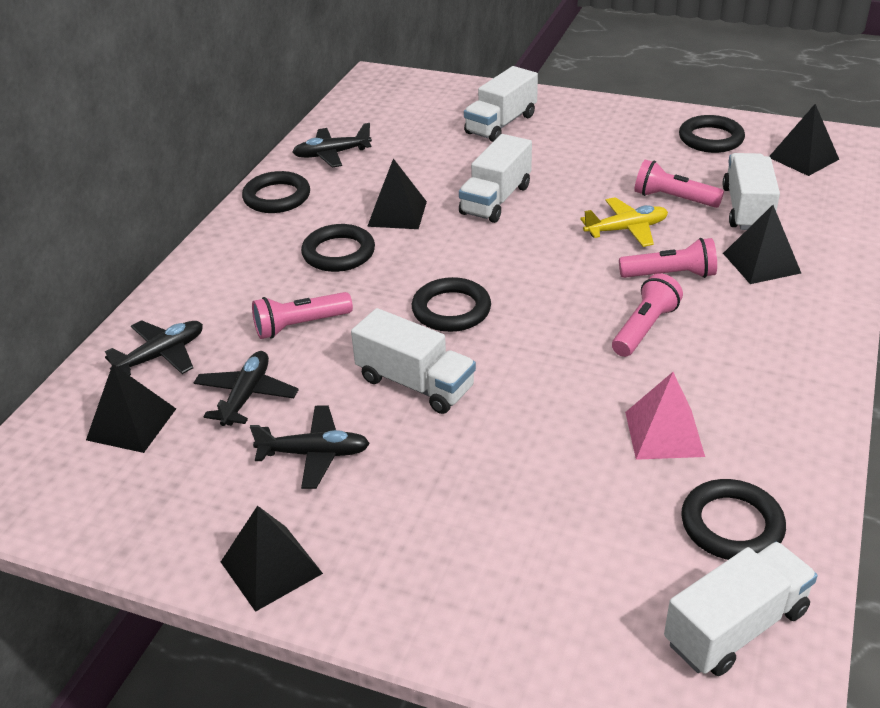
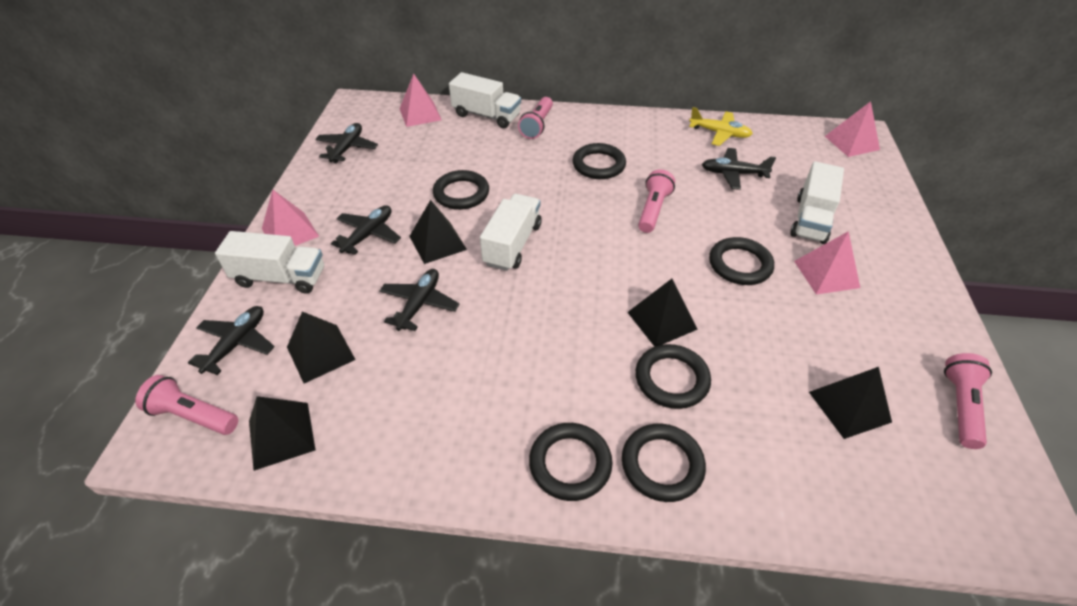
black plane: 4 -> 5
black ring: 5 -> 6
pink pyramid: 1 -> 4
white truck: 5 -> 4

